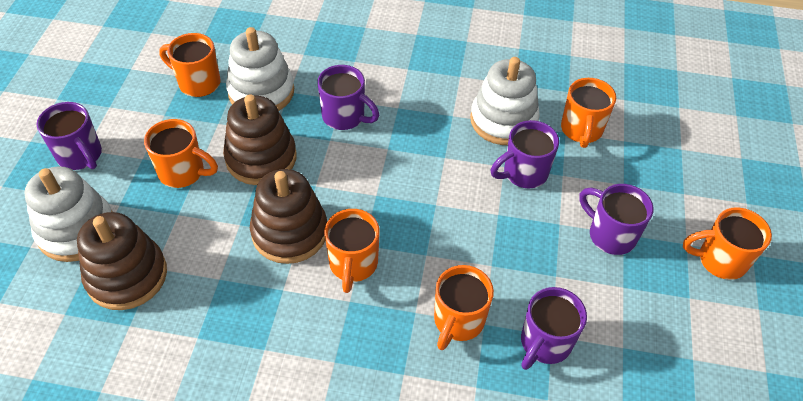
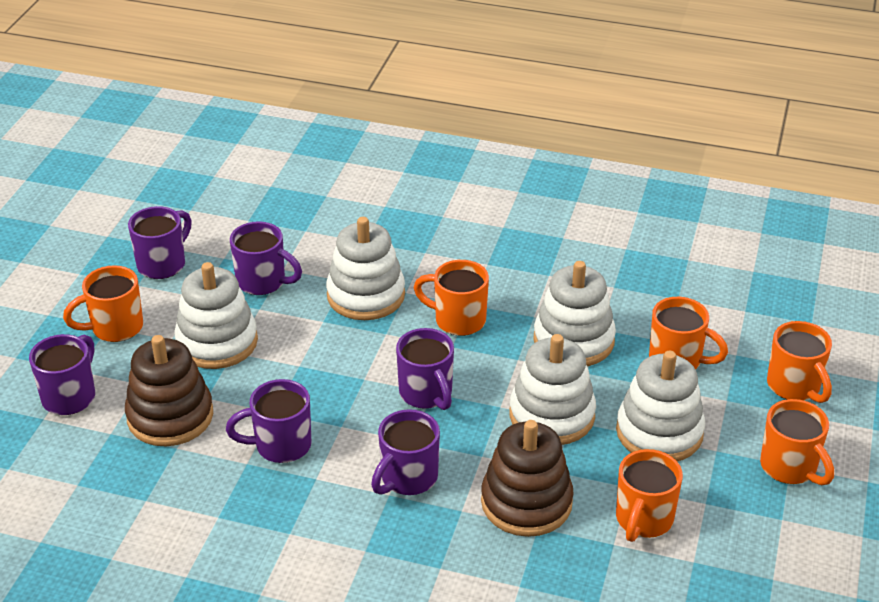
brown stacking toy: 3 -> 2
purple mug: 5 -> 6
white stacking toy: 3 -> 5

